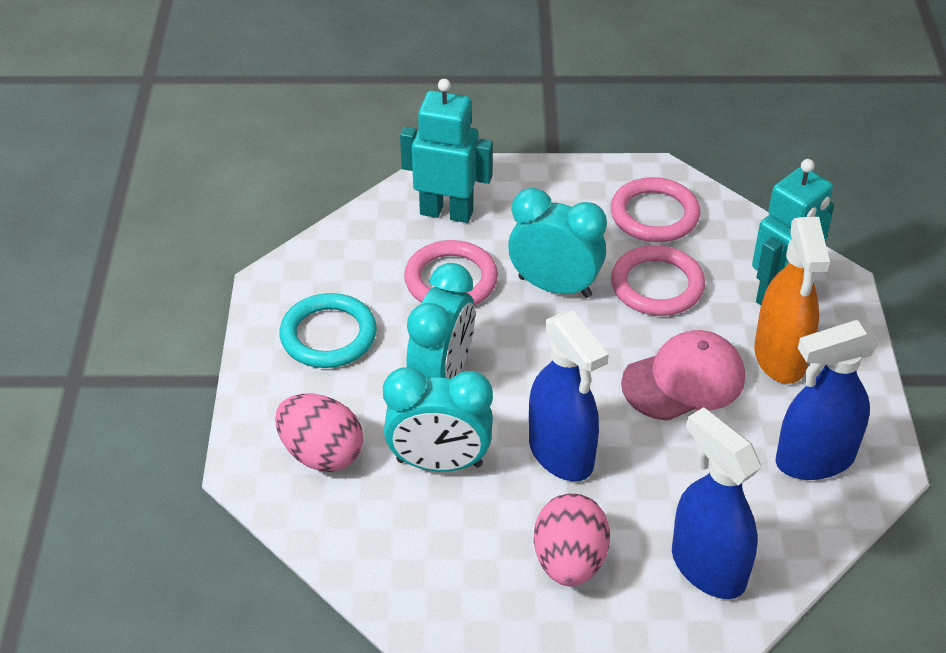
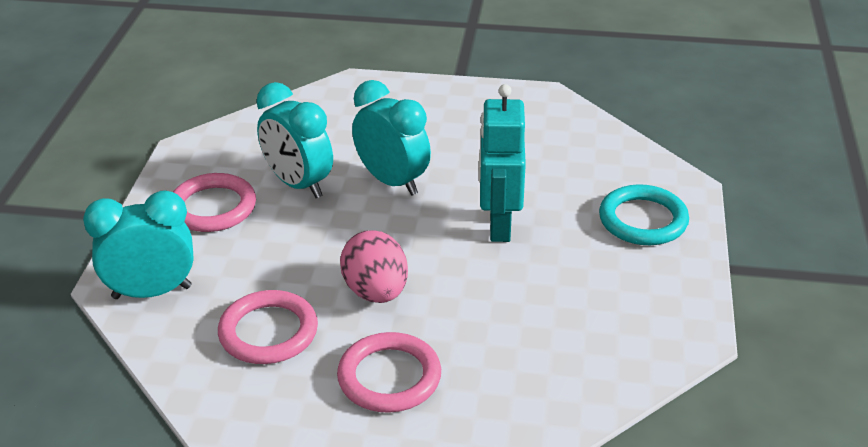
blue spray bottle: 3 -> 0
orange spray bottle: 1 -> 0
pink cap: 1 -> 0
pink egg: 2 -> 1
turquoise robot: 2 -> 1

